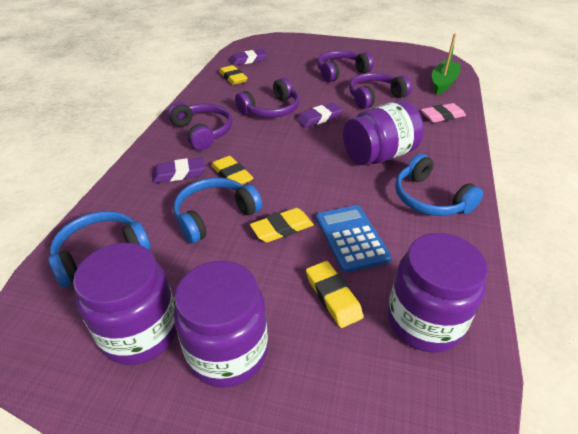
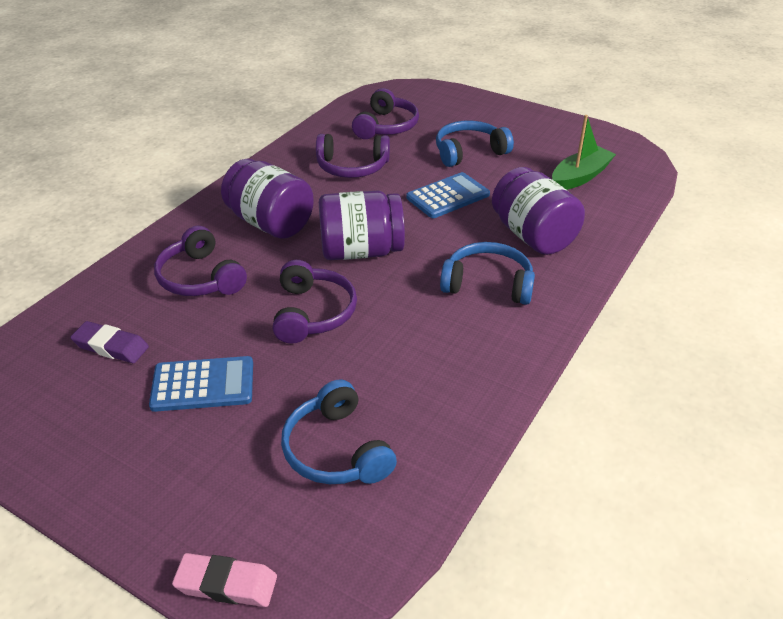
blue calculator: 1 -> 2
purple eraser: 3 -> 1
purple jar: 4 -> 3
yellow eraser: 4 -> 0

